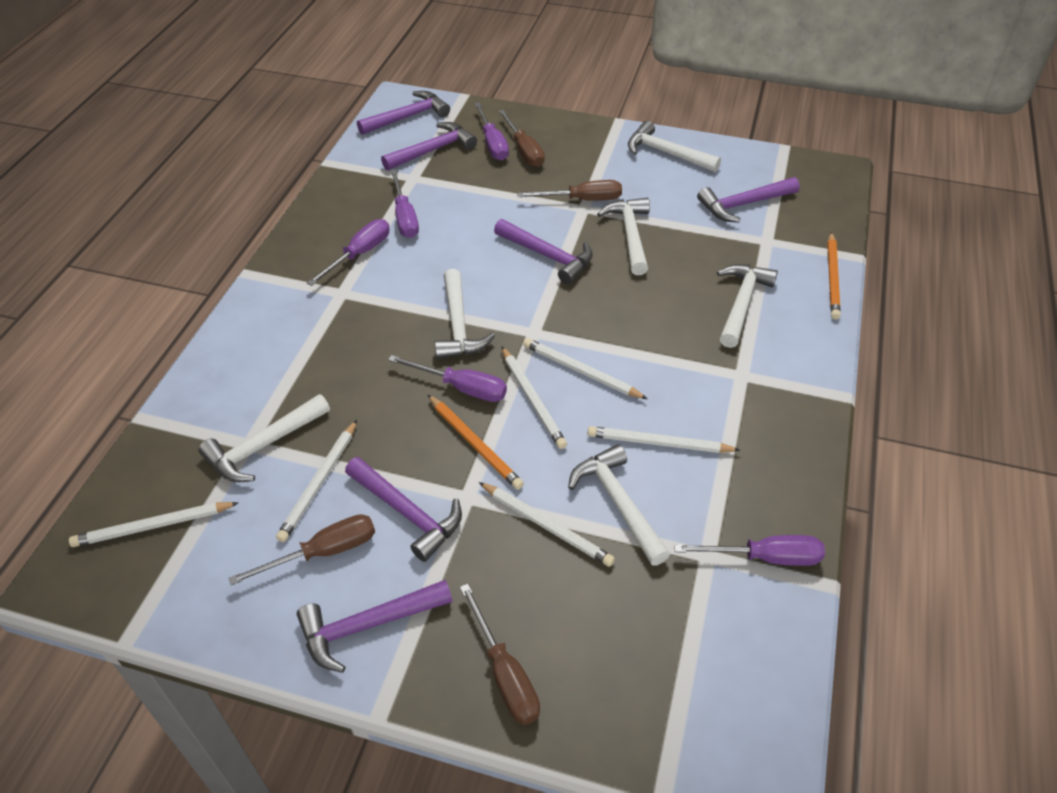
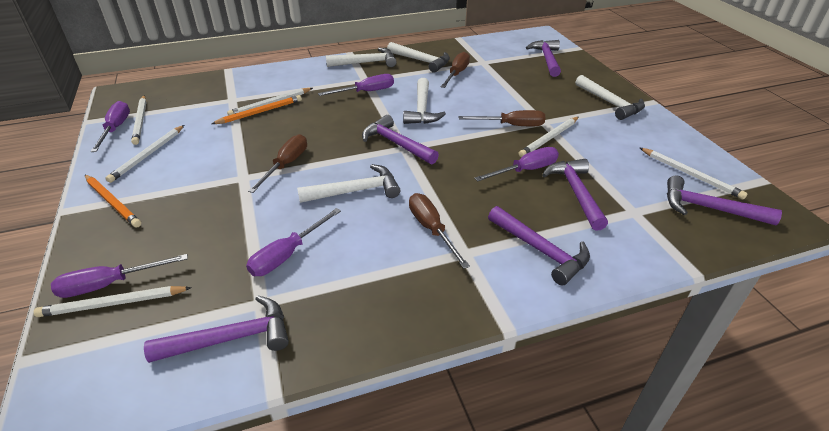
white hammer: 6 -> 5

